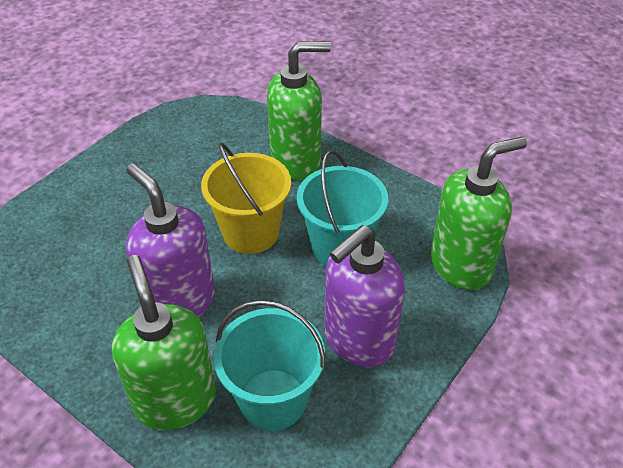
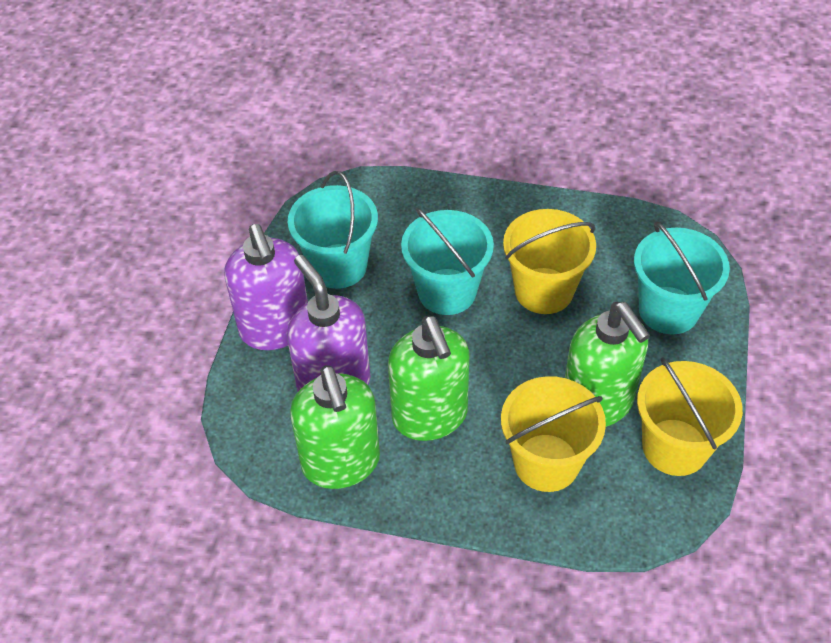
turquoise bucket: 2 -> 3
yellow bucket: 1 -> 3

